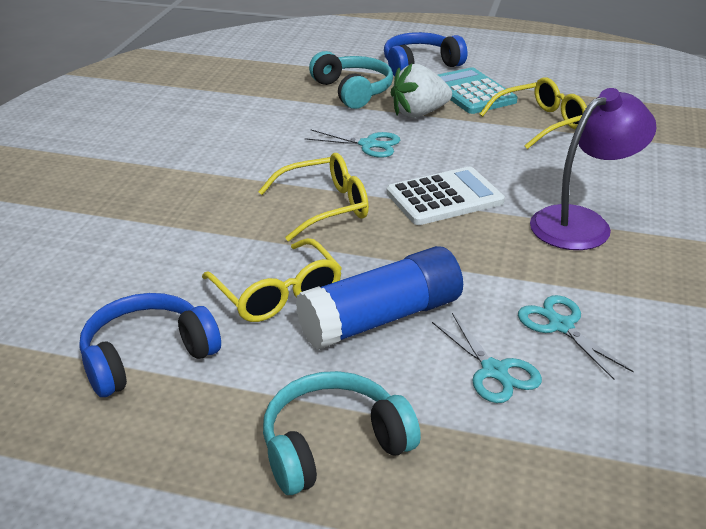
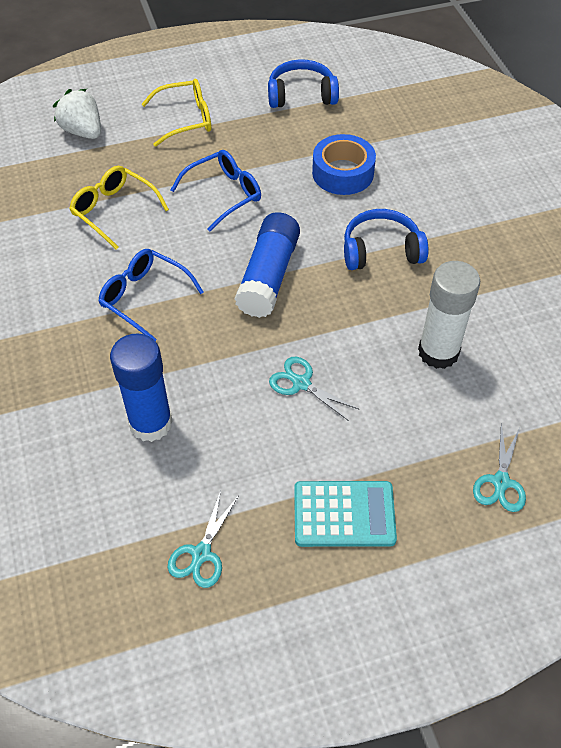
blue glasses: 0 -> 2
blue glue stick: 1 -> 2
blue tape: 0 -> 1
purple lamp: 1 -> 0
turquoise headphones: 2 -> 0
white calculator: 1 -> 0
white glue stick: 0 -> 1
yellow glasses: 3 -> 2

